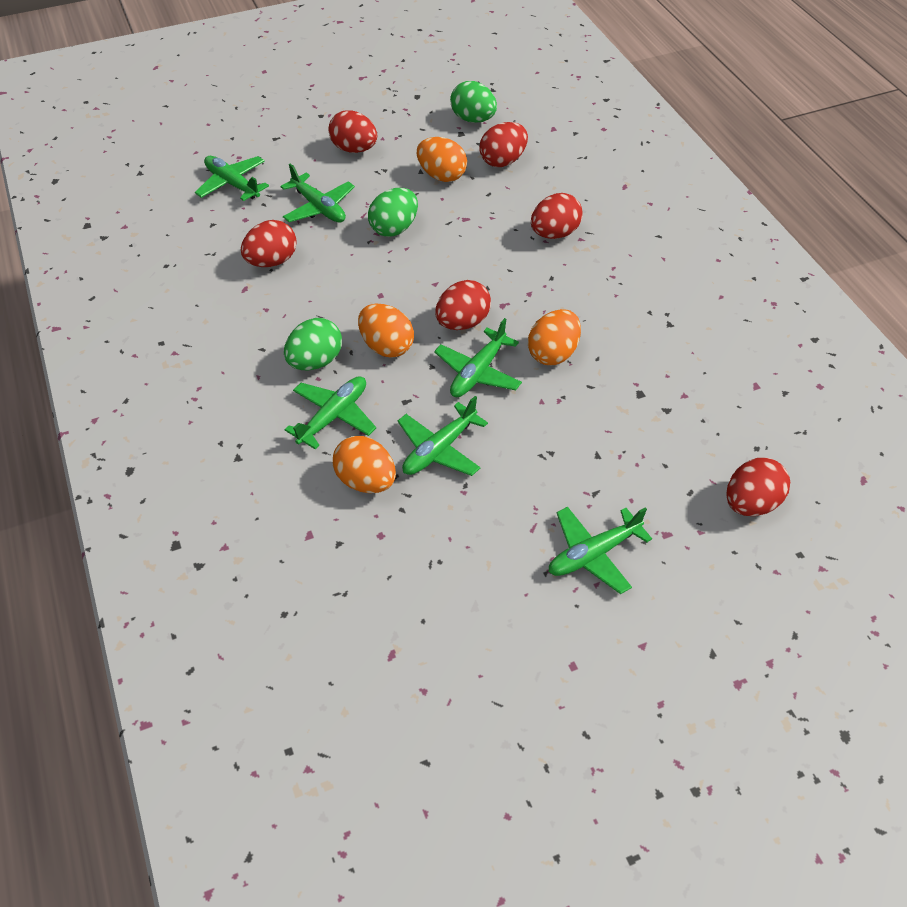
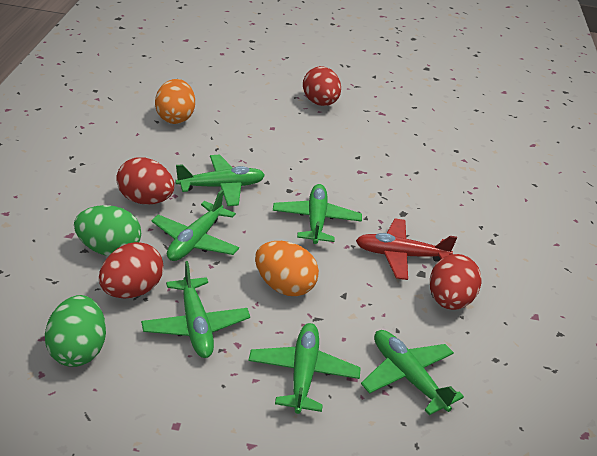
green egg: 3 -> 2
orange egg: 4 -> 2
red egg: 6 -> 4
red plane: 0 -> 1

